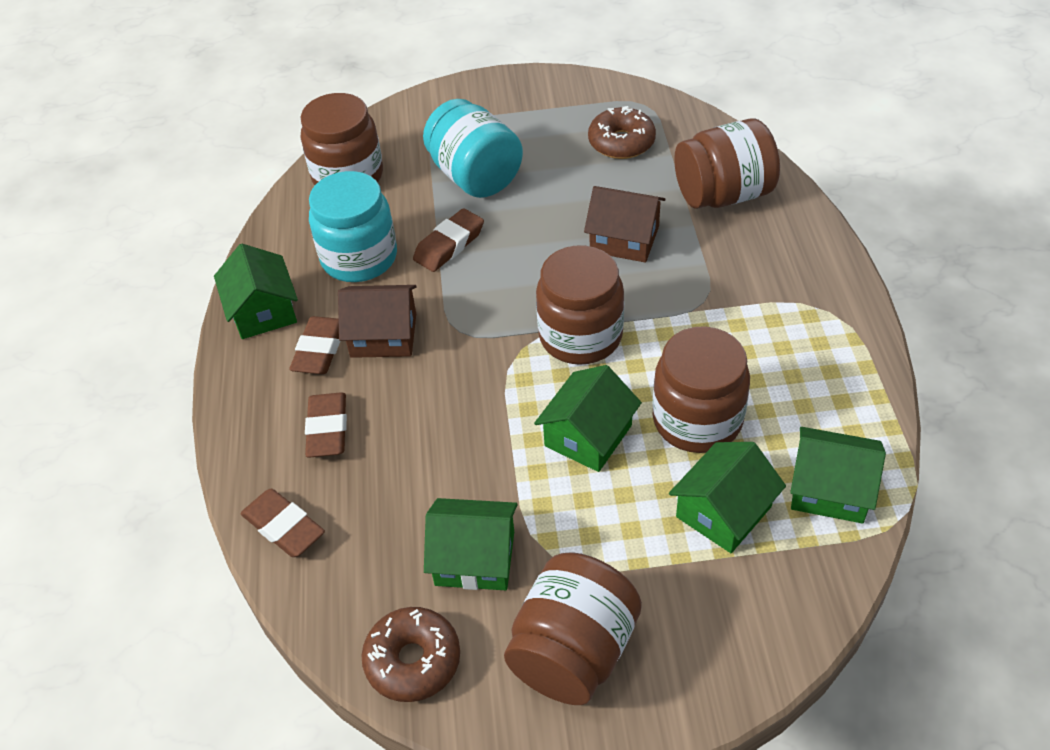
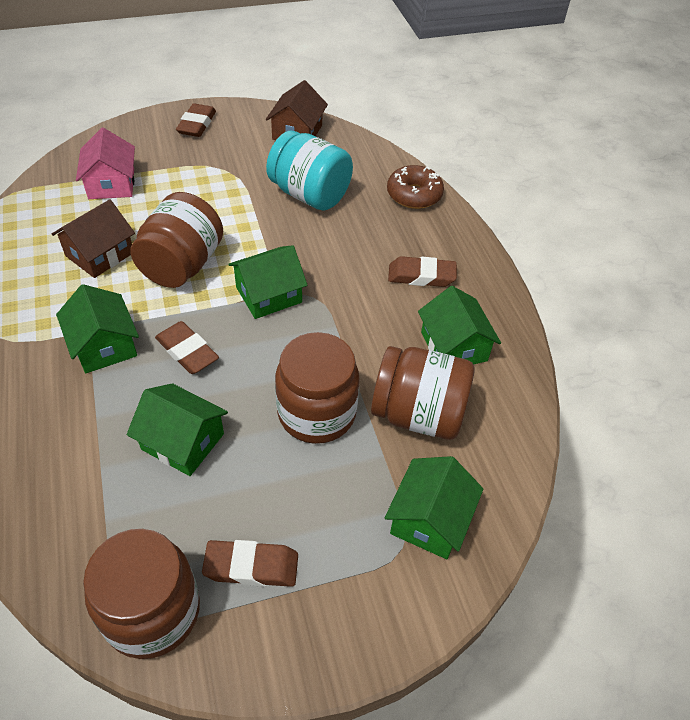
brown donut: 2 -> 1
brown jar: 5 -> 4
pink house: 0 -> 1
turquoise jar: 2 -> 1

